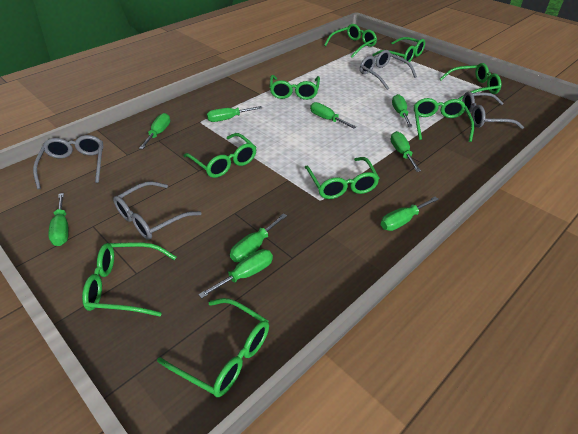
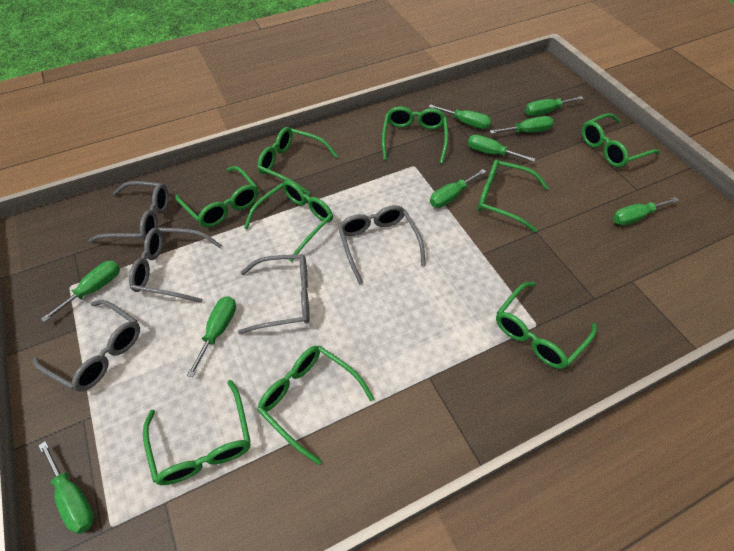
grey glasses: 4 -> 5

